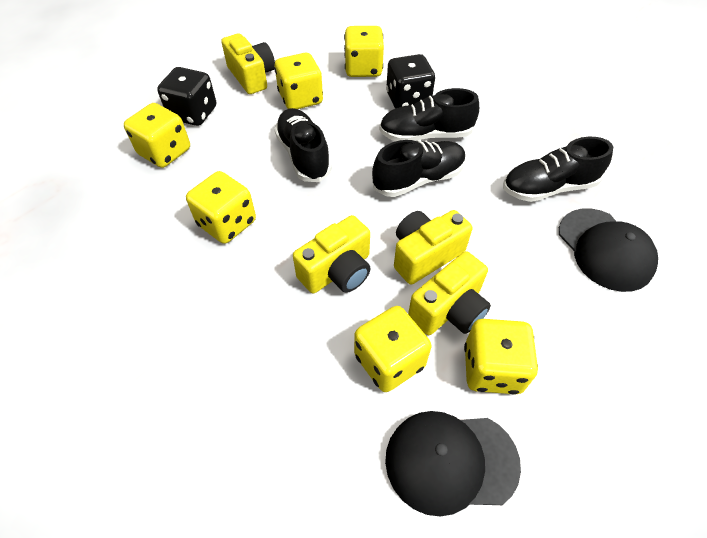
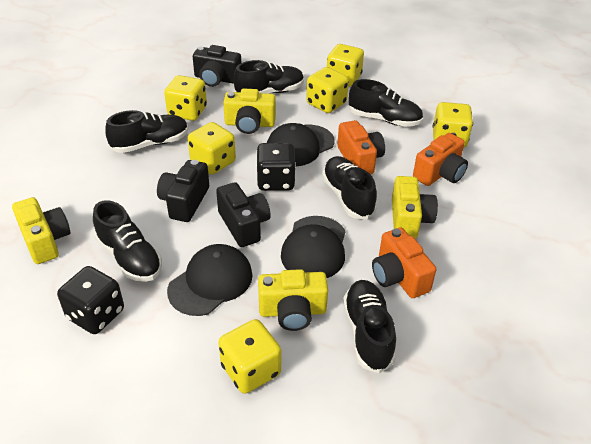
black camera: 0 -> 3
black cap: 2 -> 3
black shoe: 4 -> 6
orange camera: 0 -> 3

